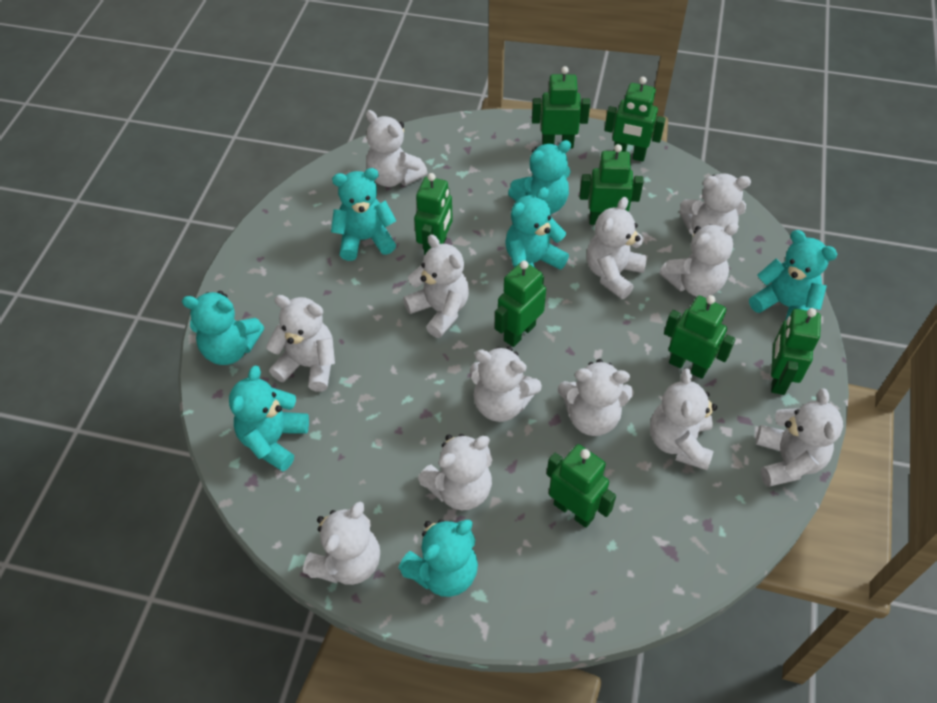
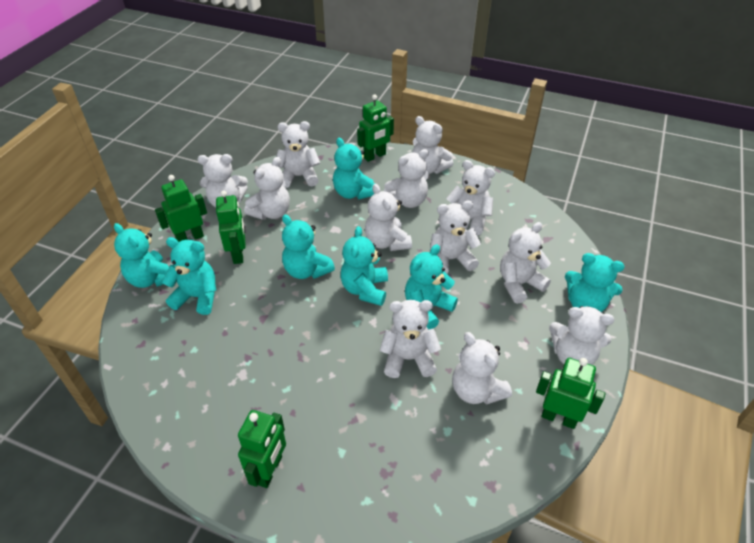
green robot: 8 -> 5

